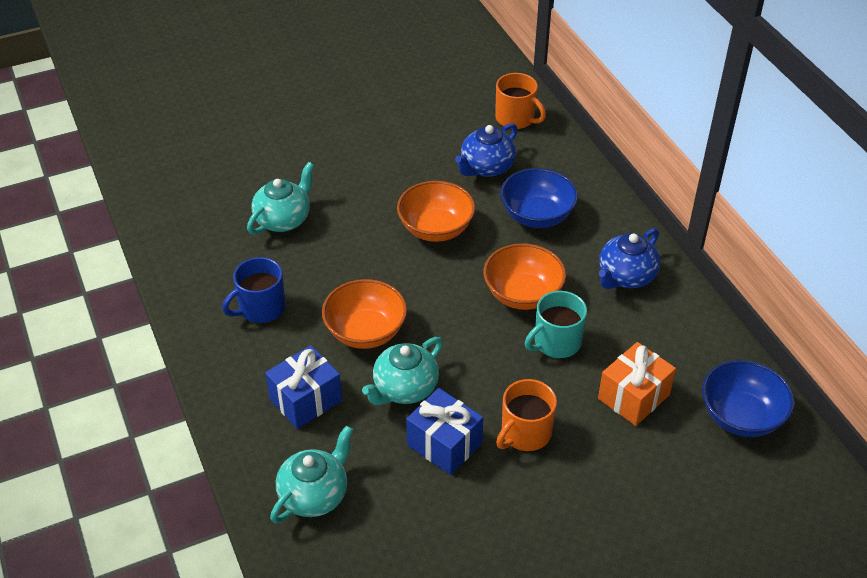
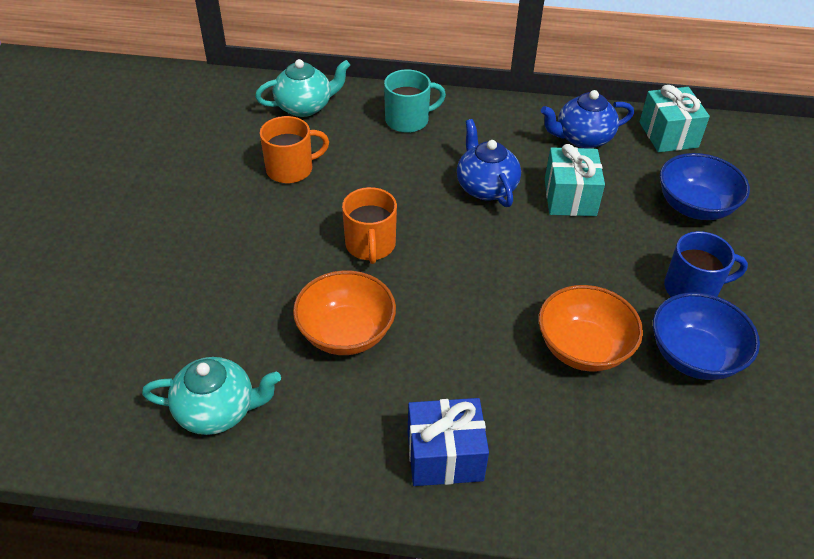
blue gift: 2 -> 1
orange bowl: 3 -> 2
orange gift: 1 -> 0
turquoise gift: 0 -> 2
turquoise teapot: 3 -> 2

